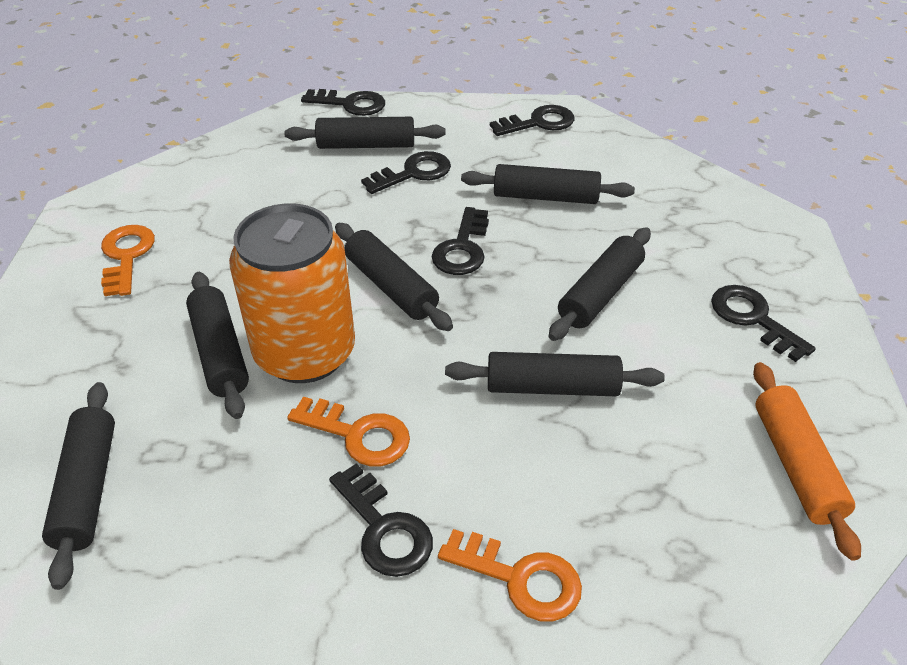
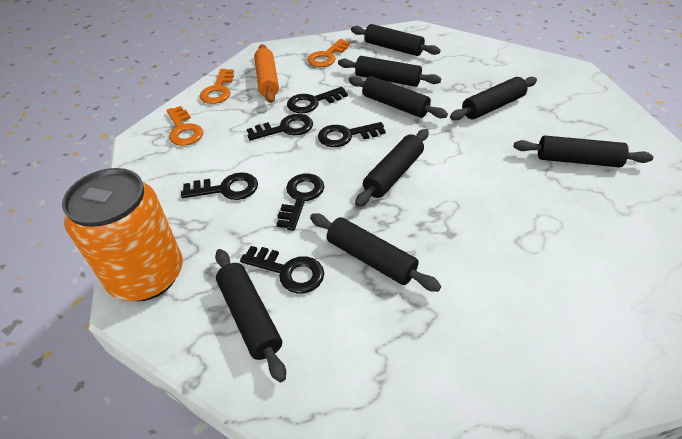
black rolling pin: 7 -> 8

